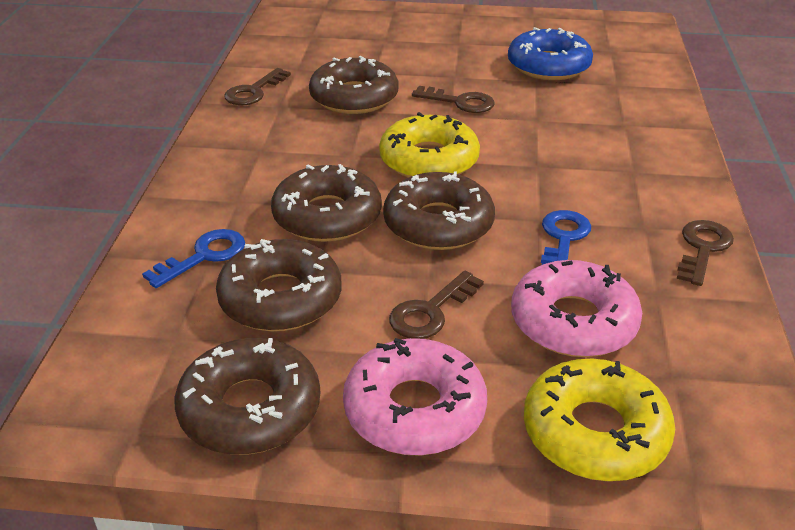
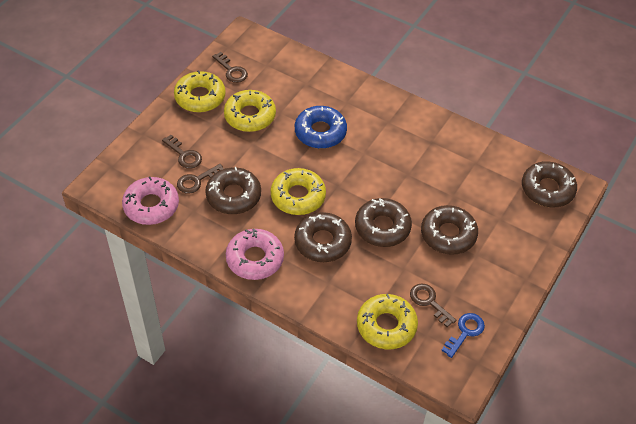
blue key: 2 -> 1
yellow donut: 2 -> 4

